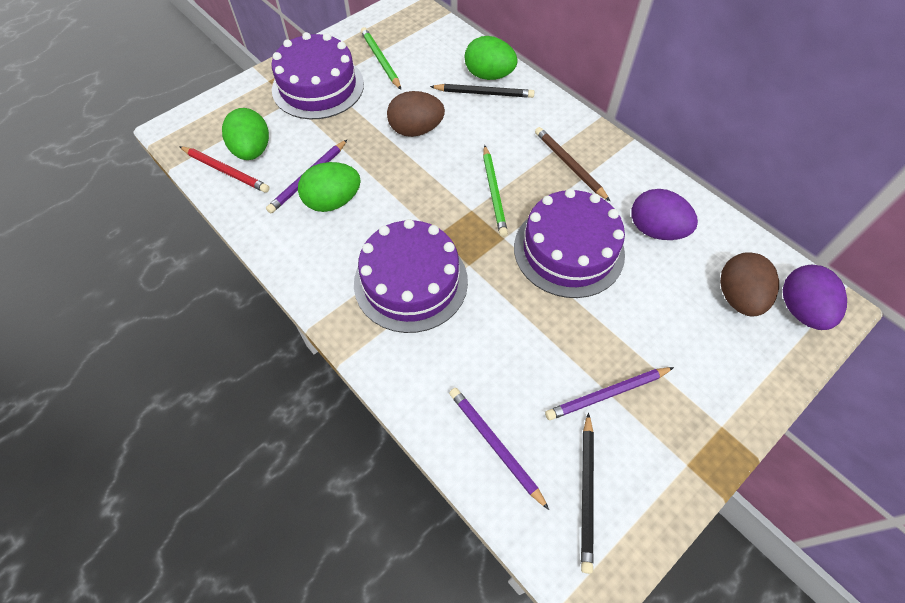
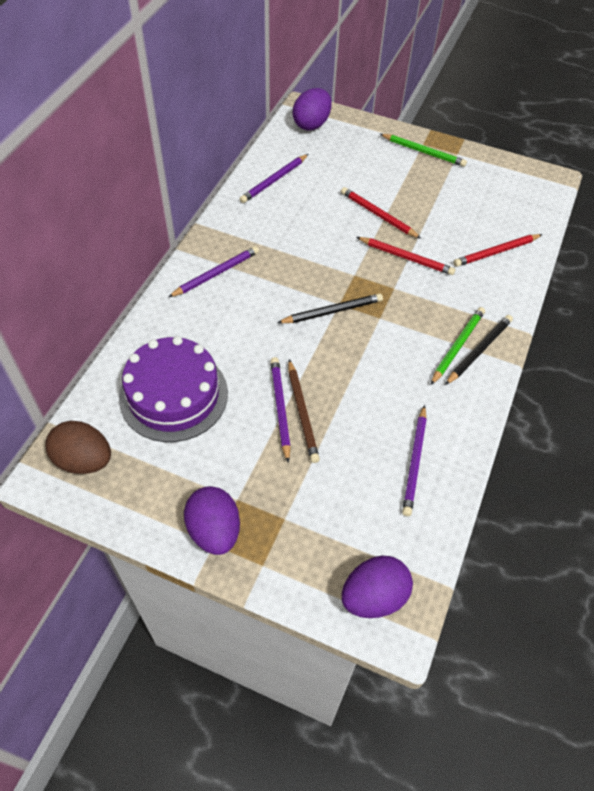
brown egg: 2 -> 1
green egg: 3 -> 0
purple cake: 3 -> 1
purple egg: 2 -> 3
purple pencil: 3 -> 4
red pencil: 1 -> 3

